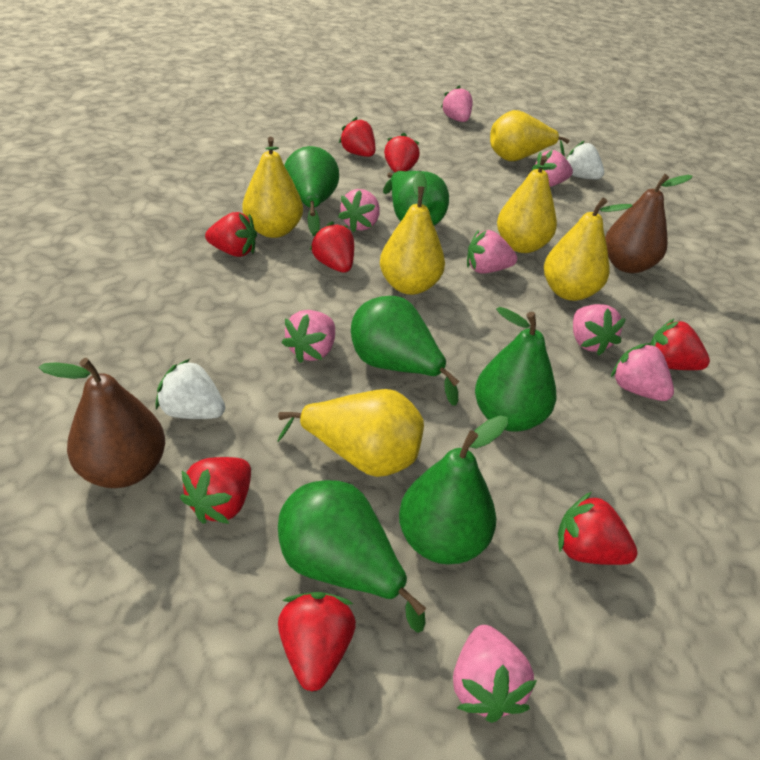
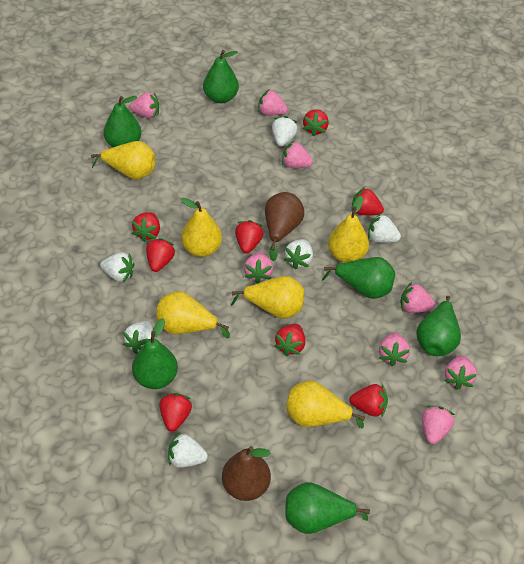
white strawberry: 2 -> 6

